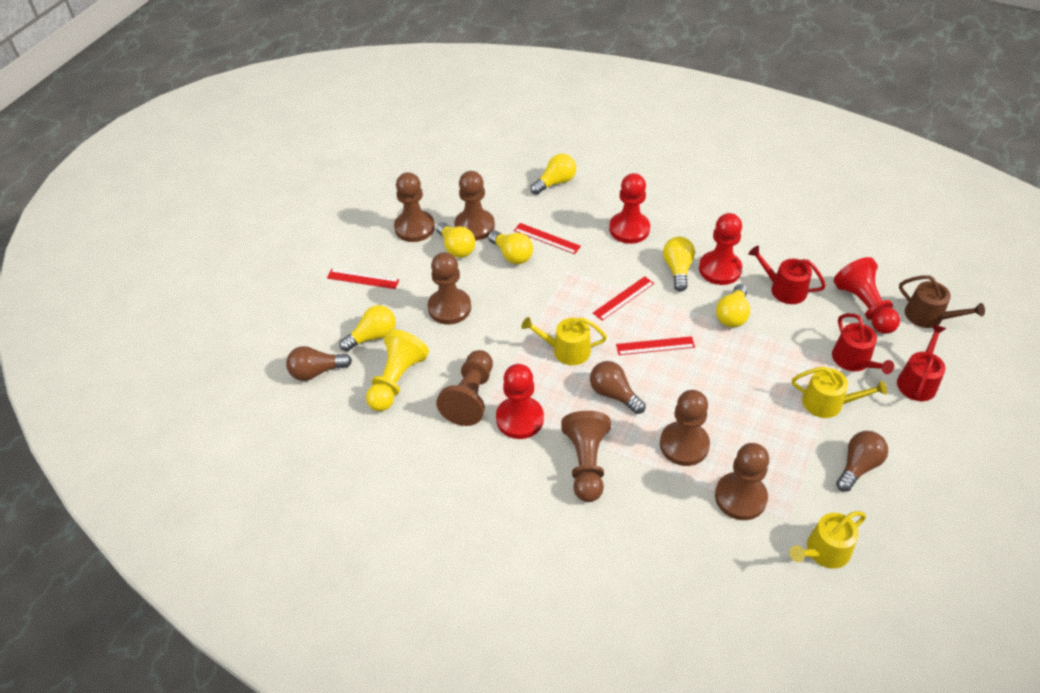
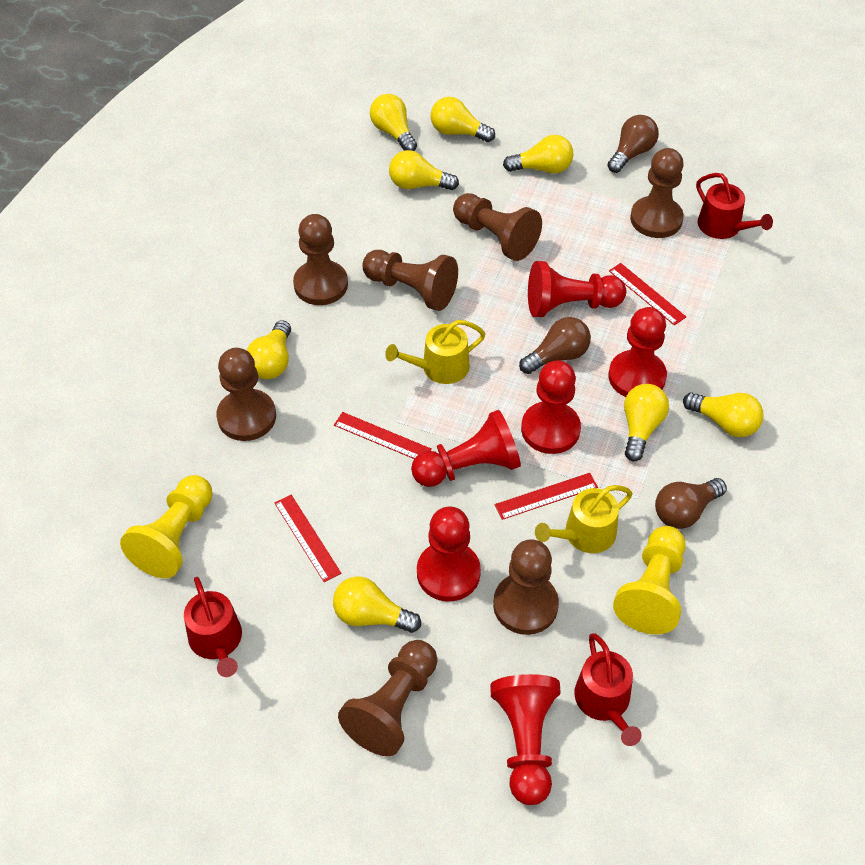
brown watering can: 1 -> 0
red pawn: 4 -> 6
yellow light bulb: 6 -> 8
yellow pawn: 1 -> 2
yellow watering can: 3 -> 2

